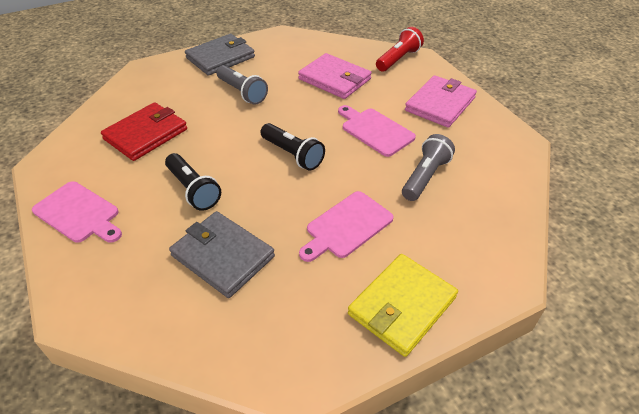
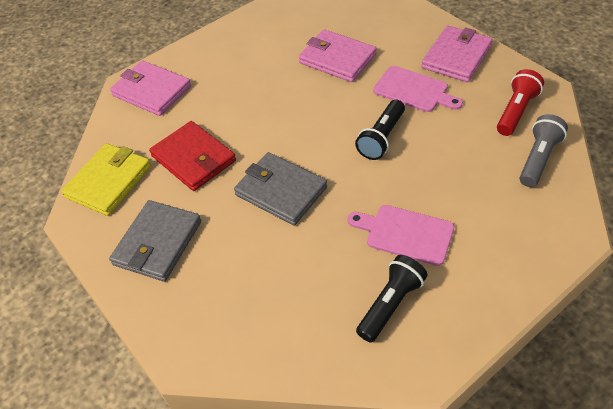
grey flashlight: 2 -> 1
pink cutting board: 3 -> 2
pink wallet: 2 -> 3

